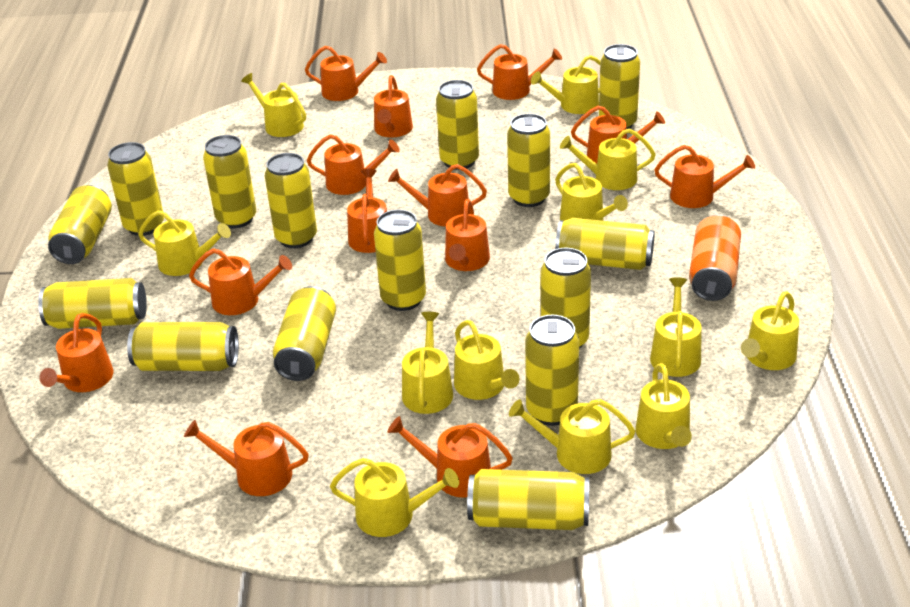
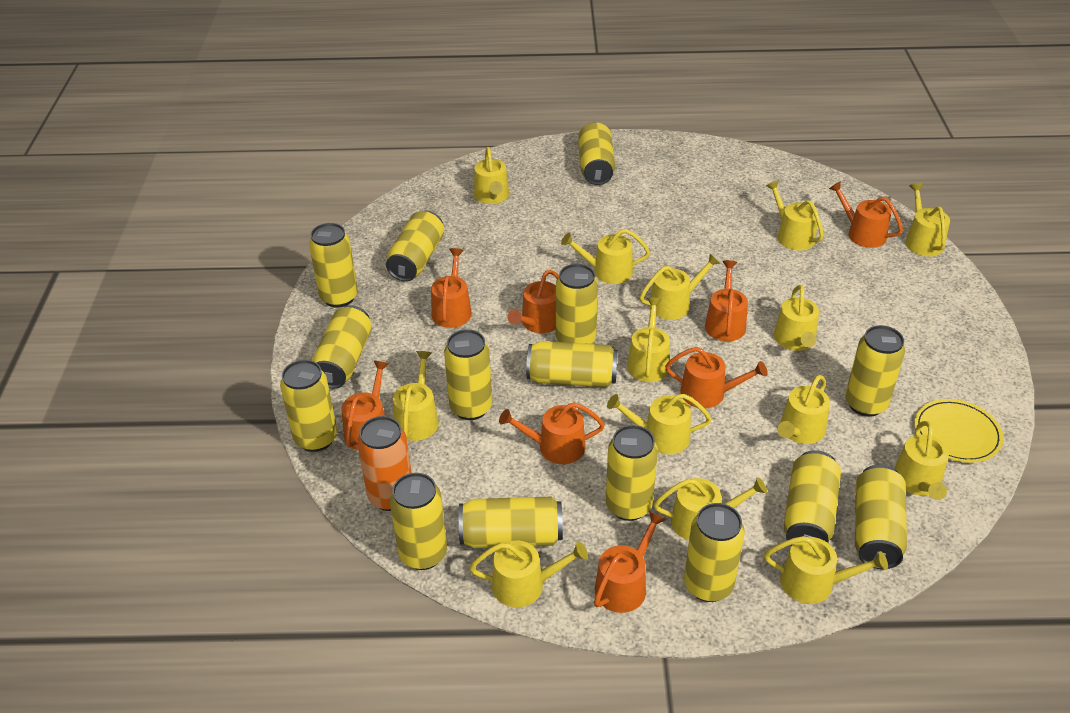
orange watering can: 13 -> 8
yellow plate: 0 -> 1
yellow watering can: 12 -> 14

